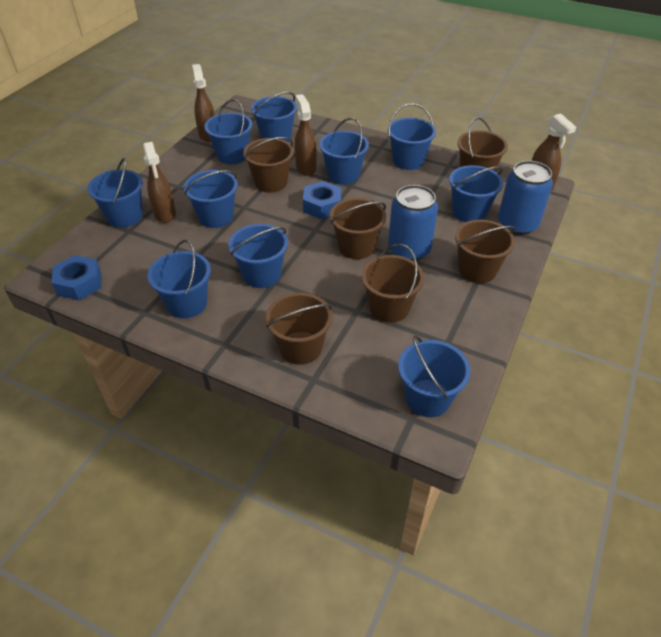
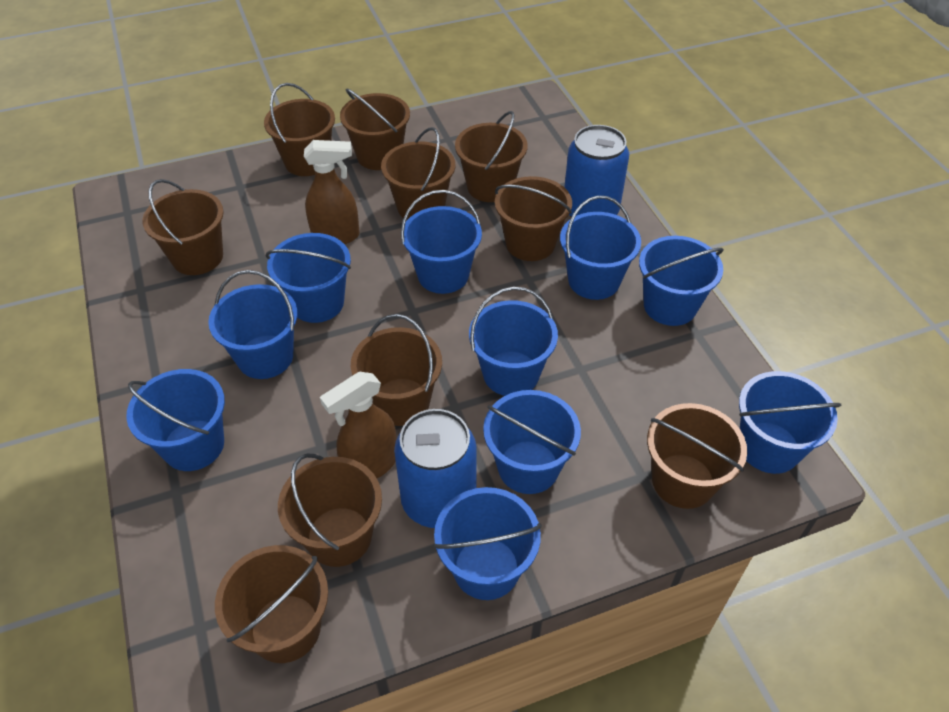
blue nut: 2 -> 0
brown bucket: 6 -> 10
brown spray bottle: 4 -> 2

